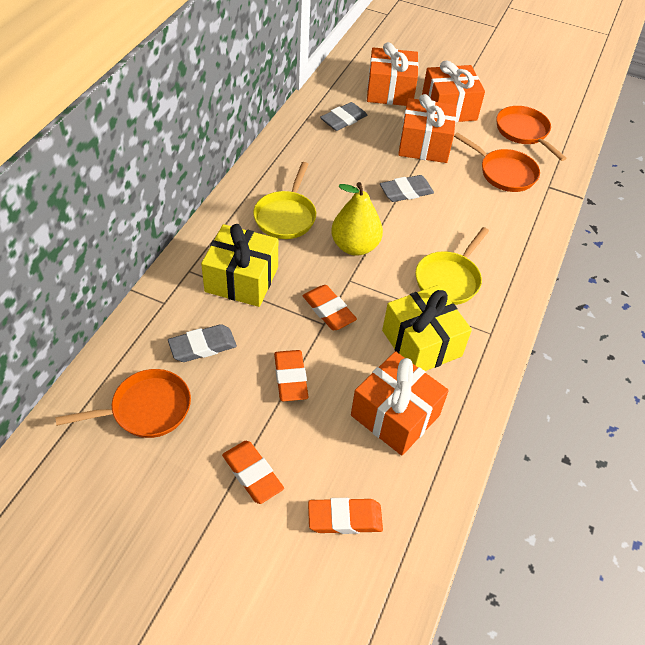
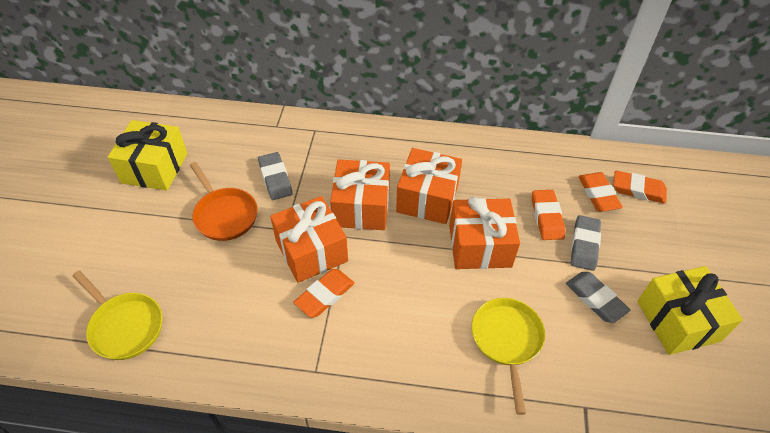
orange pan: 3 -> 1
yellow pear: 1 -> 0

